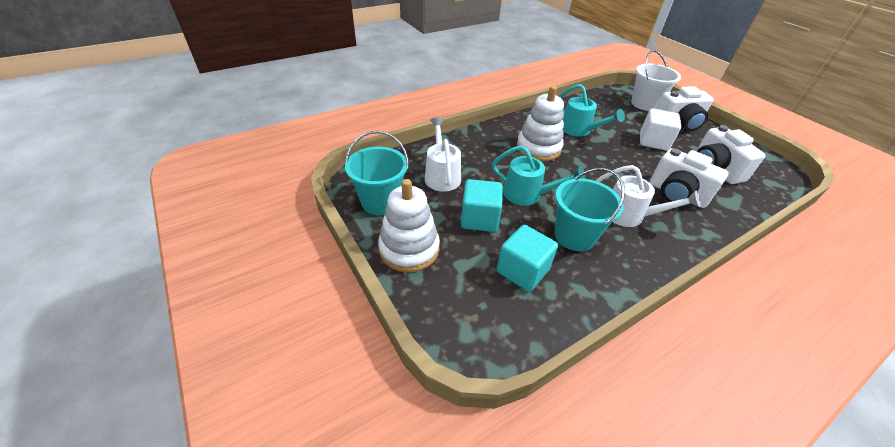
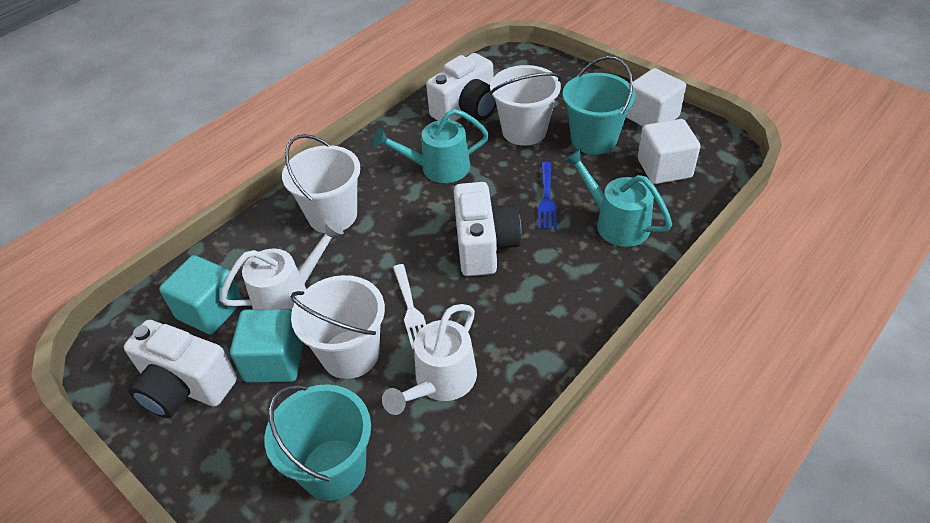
blue fork: 0 -> 1
white bucket: 1 -> 3
white cube: 1 -> 2
white fork: 0 -> 1
white stacking toy: 2 -> 0

